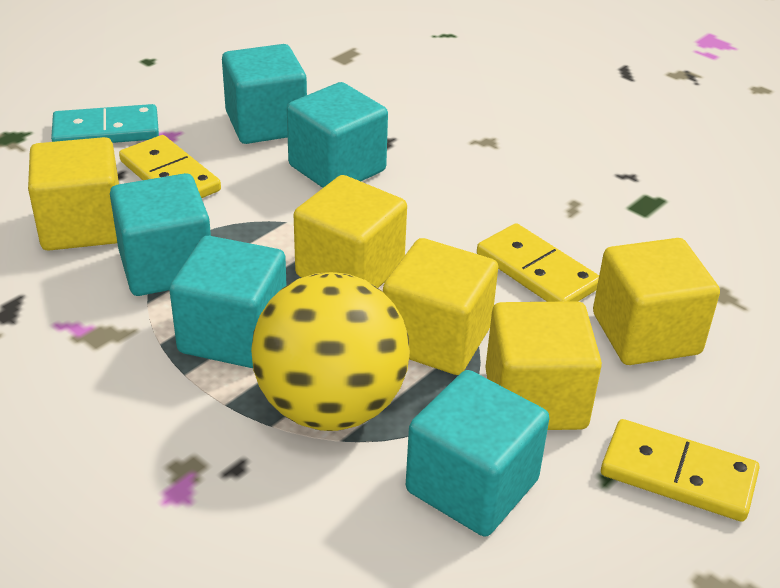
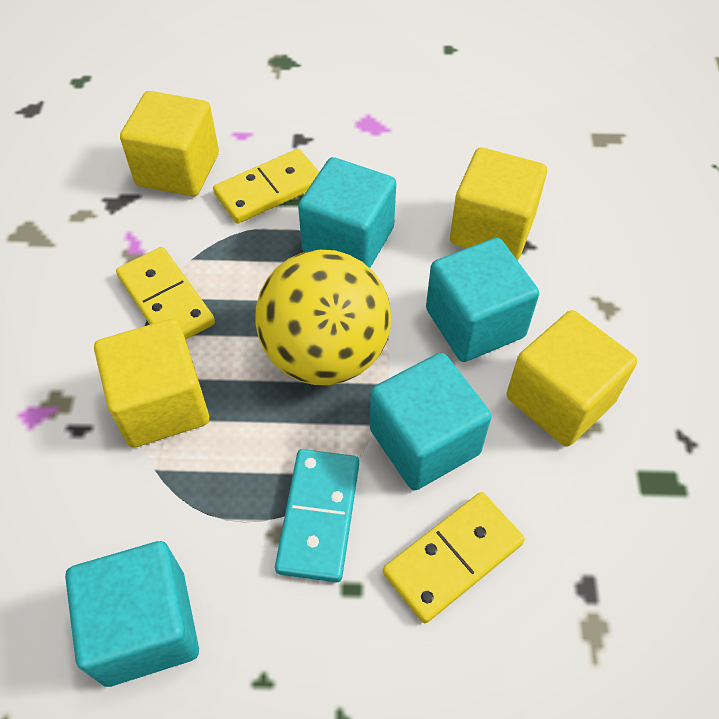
turquoise cube: 5 -> 4
yellow cube: 5 -> 4

